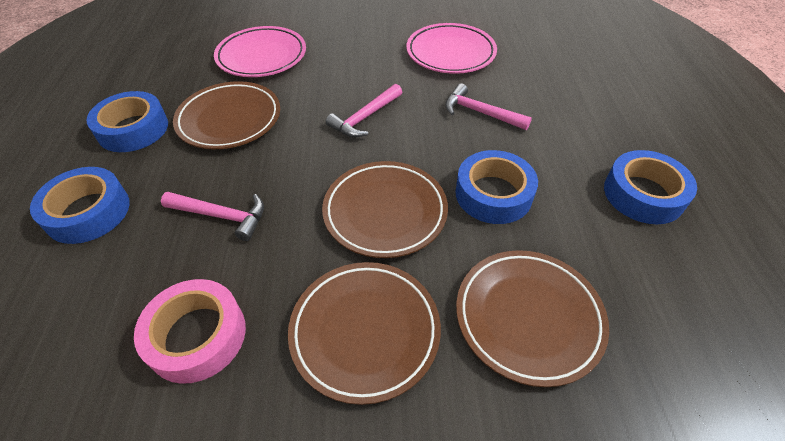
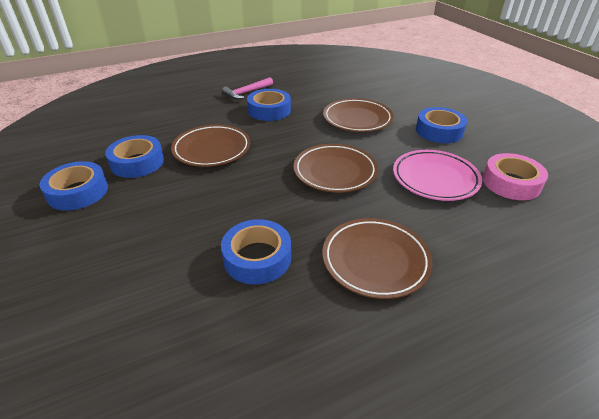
blue tape: 4 -> 5
pink hammer: 3 -> 1
pink plate: 2 -> 1

